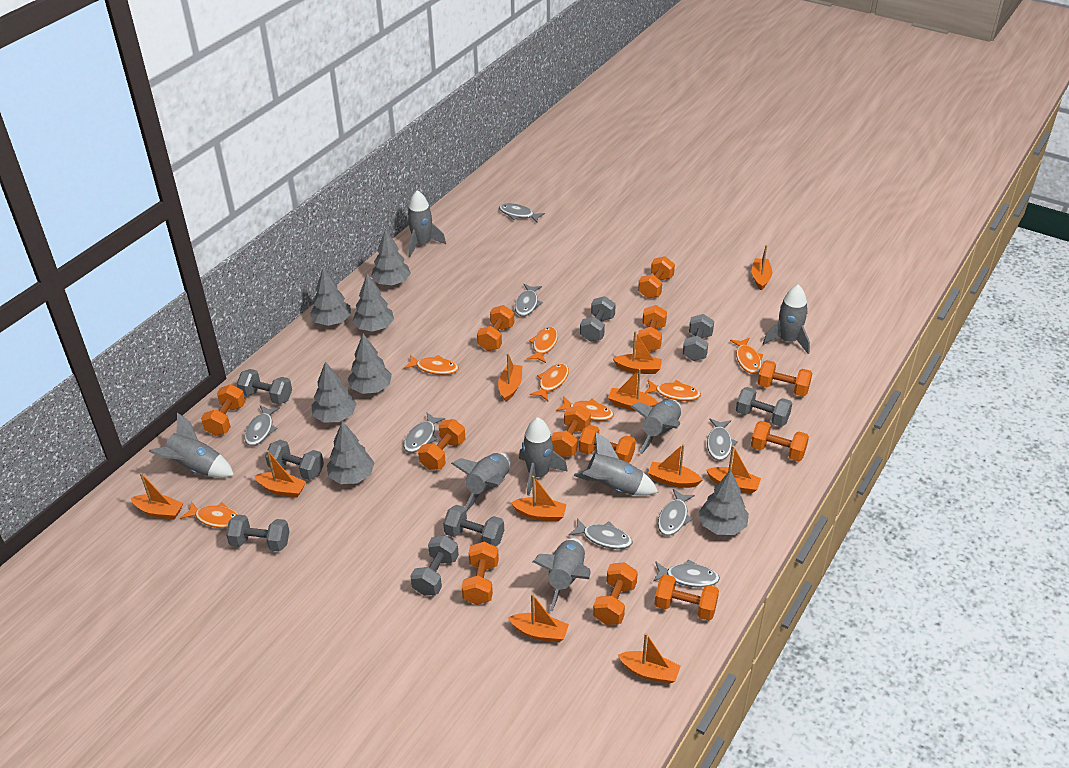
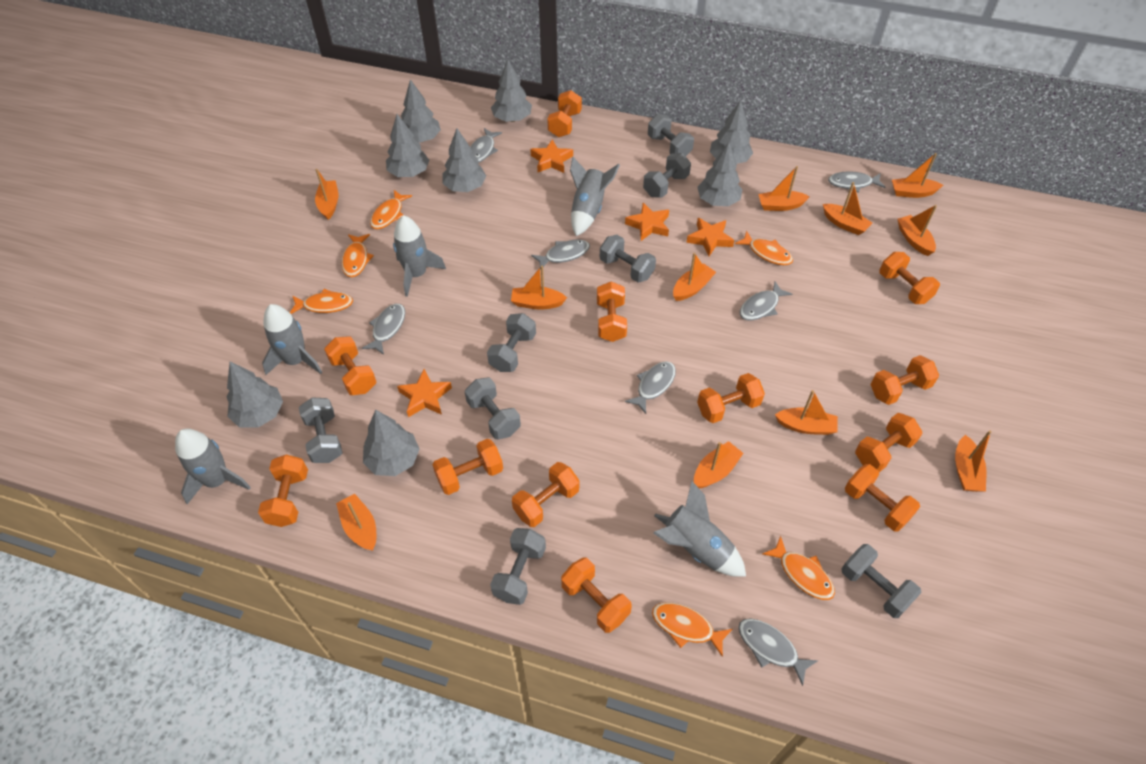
grey fish: 8 -> 7
grey rocket: 8 -> 5
grey tree: 7 -> 8
orange fish: 7 -> 6
orange star: 0 -> 4

